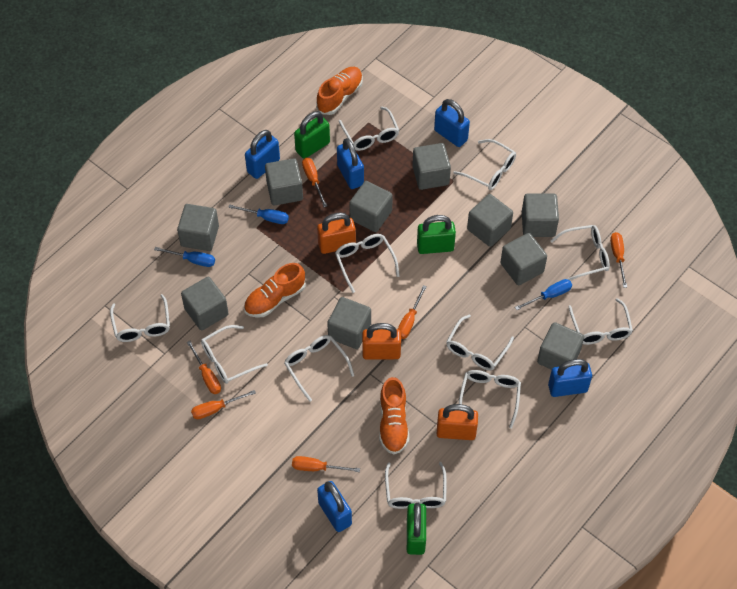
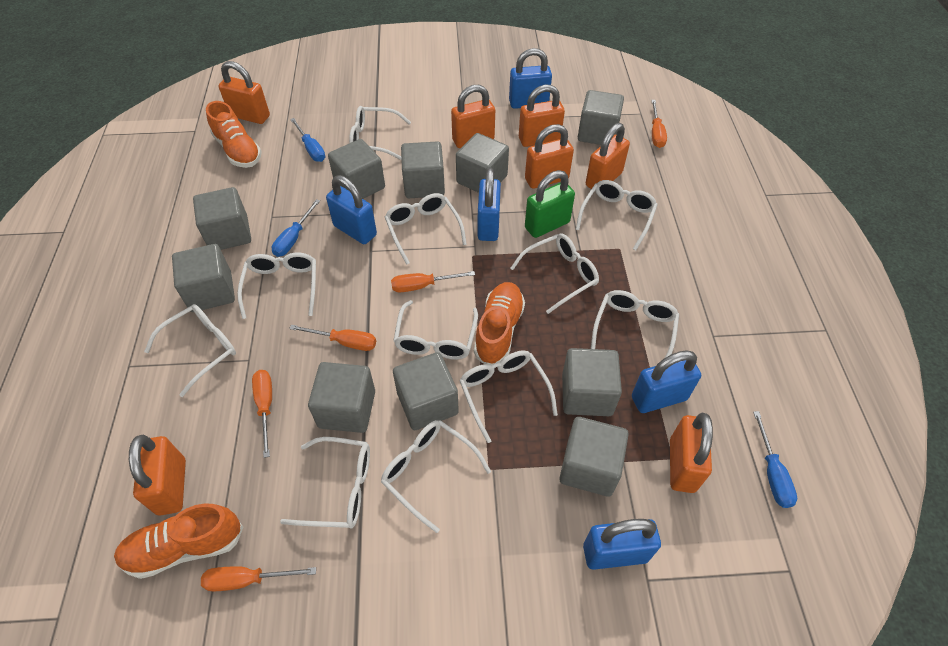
green padlock: 3 -> 1
orange padlock: 3 -> 7
orange screwdriver: 6 -> 5

